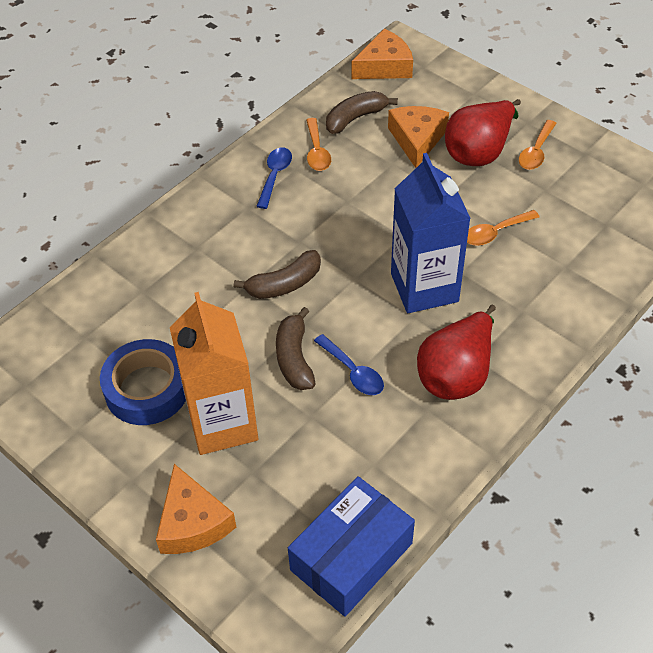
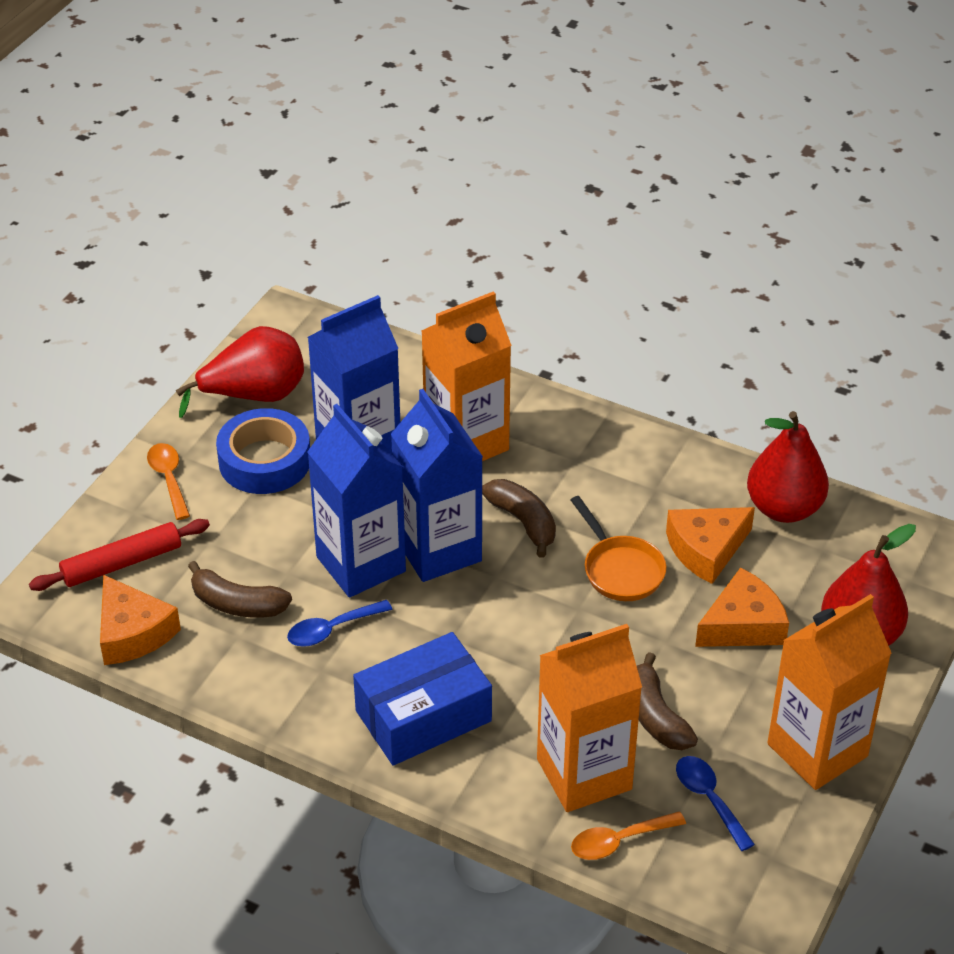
blue carton: 1 -> 3
orange carton: 1 -> 3
orange pan: 0 -> 1
orange spoon: 3 -> 2
red pear: 2 -> 3
red rolling pin: 0 -> 1

